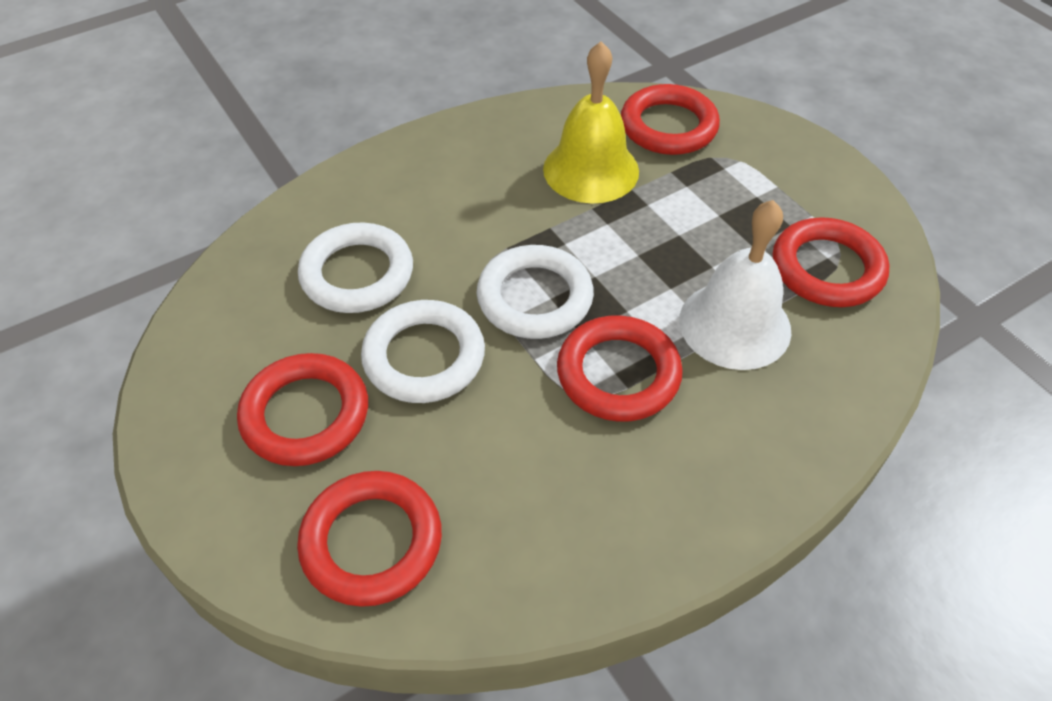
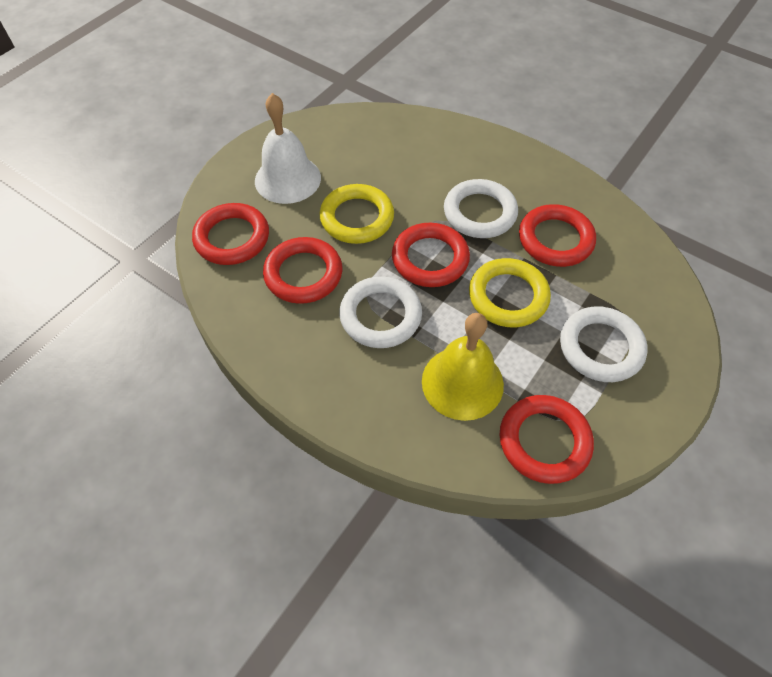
yellow ring: 0 -> 2

